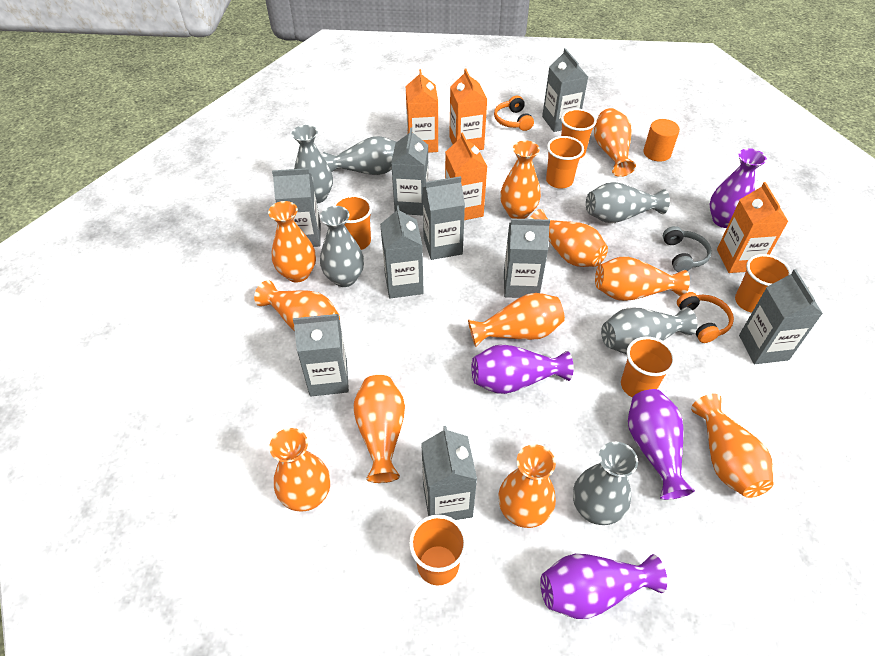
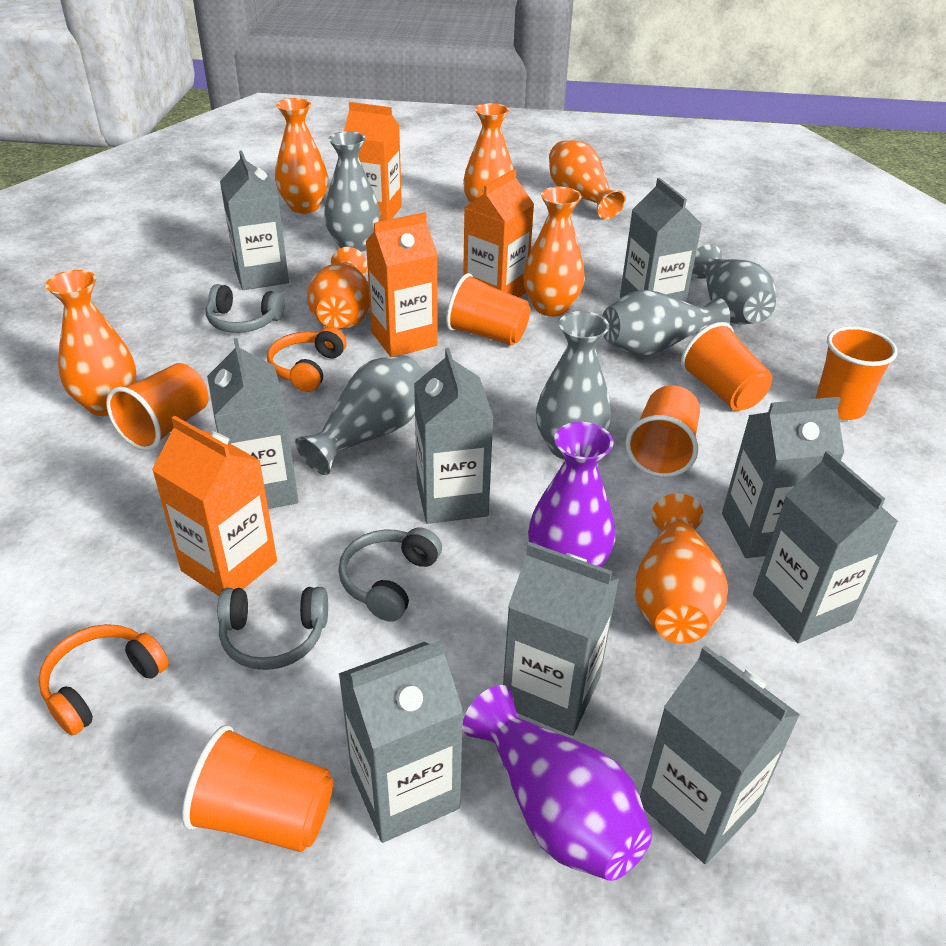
grey headphones: 1 -> 3
grey vase: 6 -> 5
orange cylinder: 1 -> 0
orange vase: 11 -> 7
purple vase: 4 -> 2

